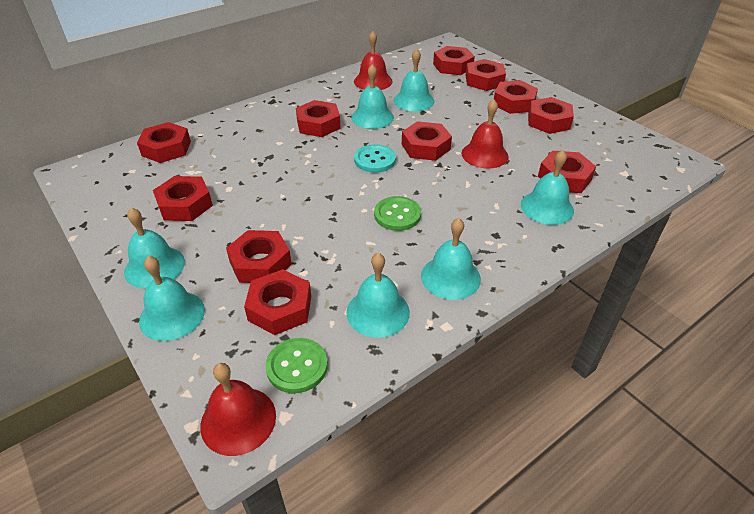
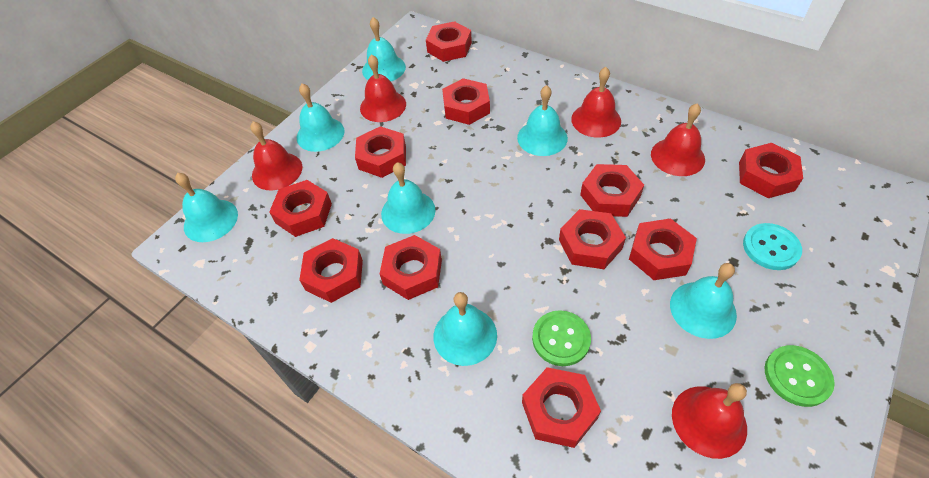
red bell: 3 -> 5

